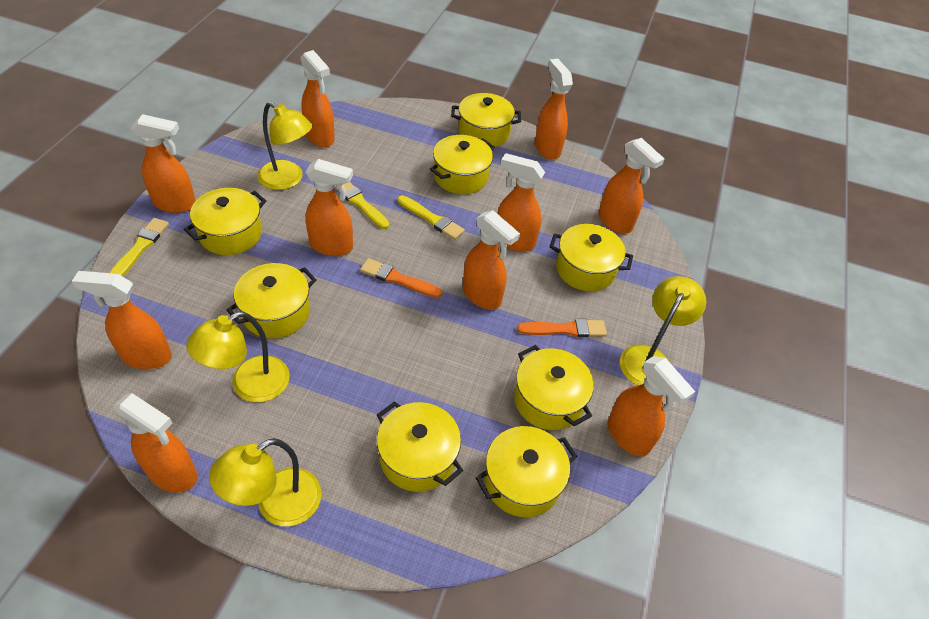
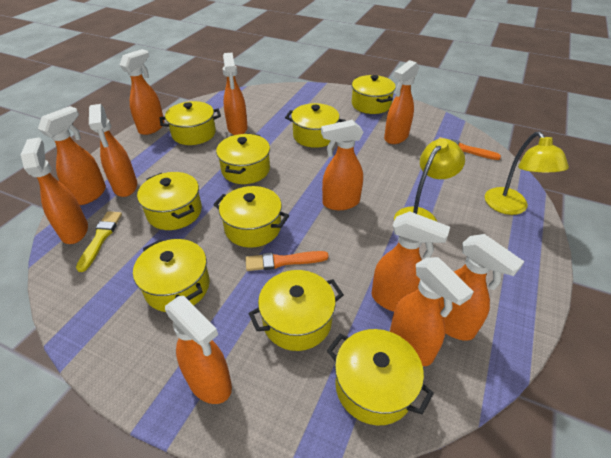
orange spray bottle: 10 -> 11
yellow brush: 3 -> 1
yellow lamp: 4 -> 2
yellow pot: 8 -> 9

